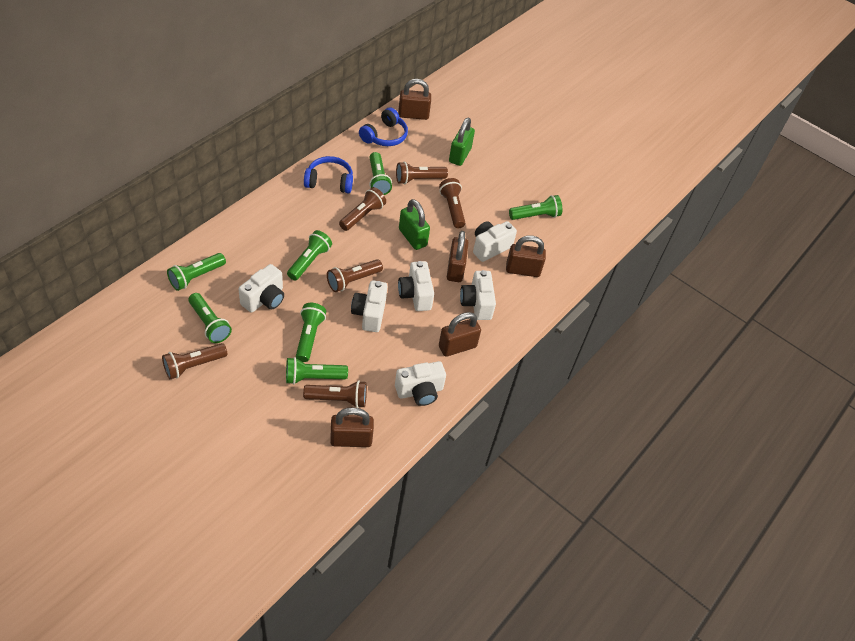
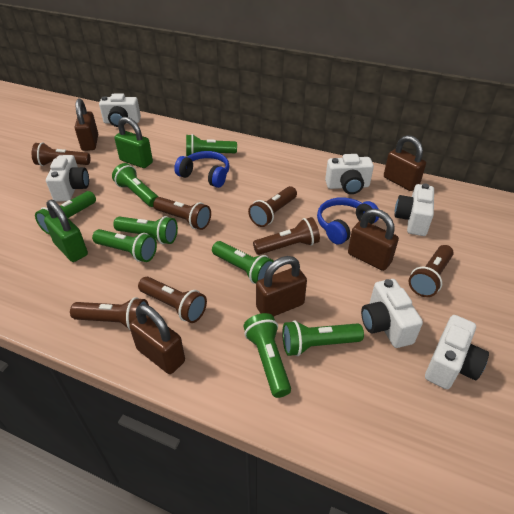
brown flashlight: 6 -> 7
green flashlight: 7 -> 8

